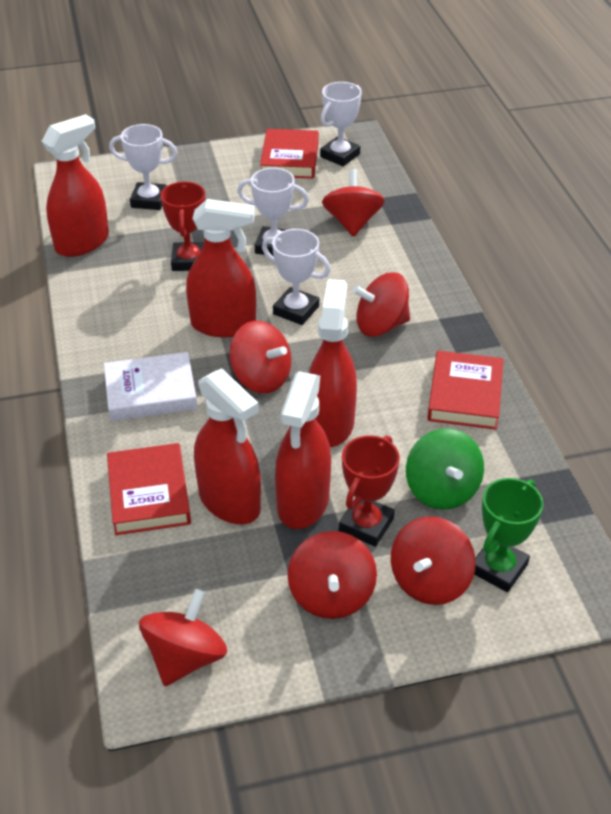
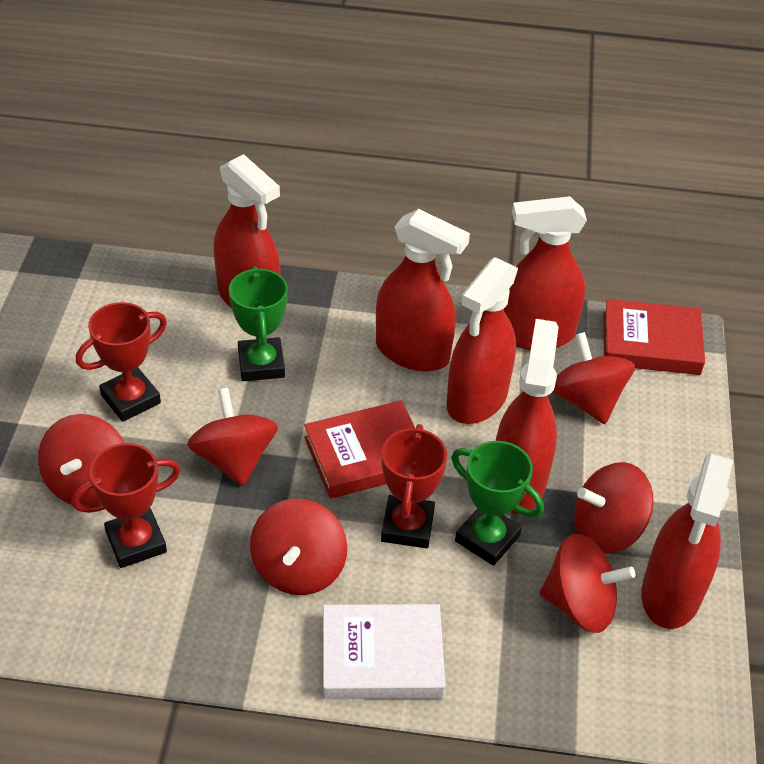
green spinning top: 1 -> 0
green trophy: 1 -> 2
red book: 3 -> 2
red spray bottle: 5 -> 6
red trophy: 2 -> 3
white trophy: 4 -> 0

